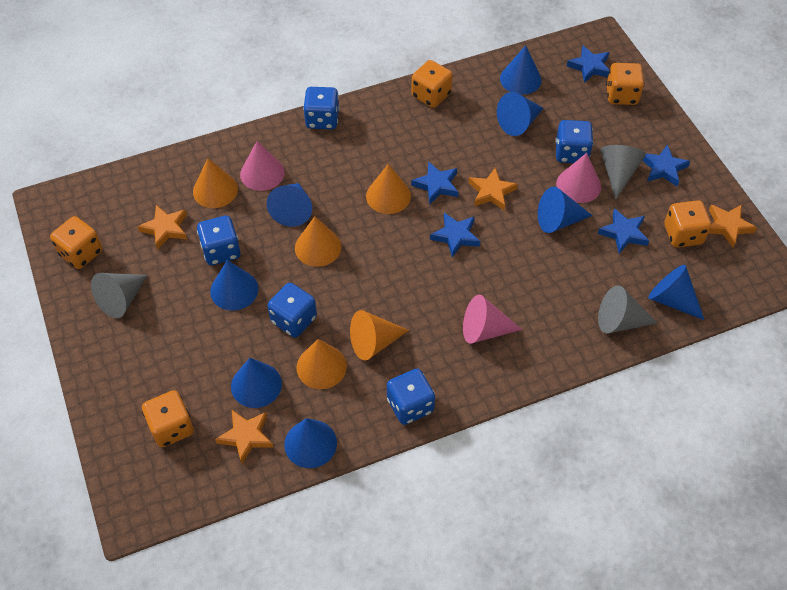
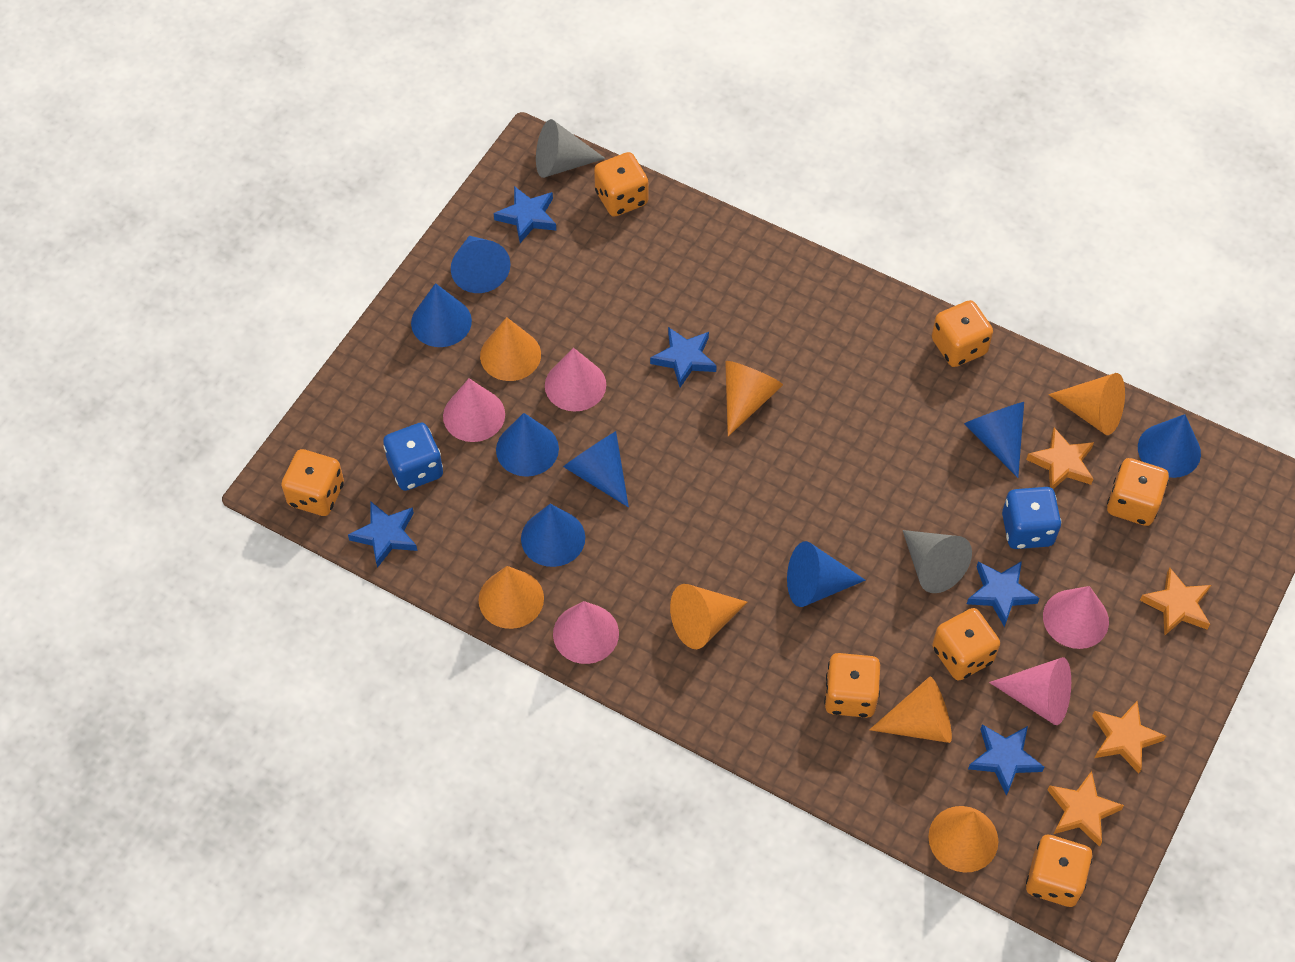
blue dice: 5 -> 2
grey cone: 3 -> 2
orange cone: 5 -> 7
orange dice: 5 -> 7
pink cone: 3 -> 5

